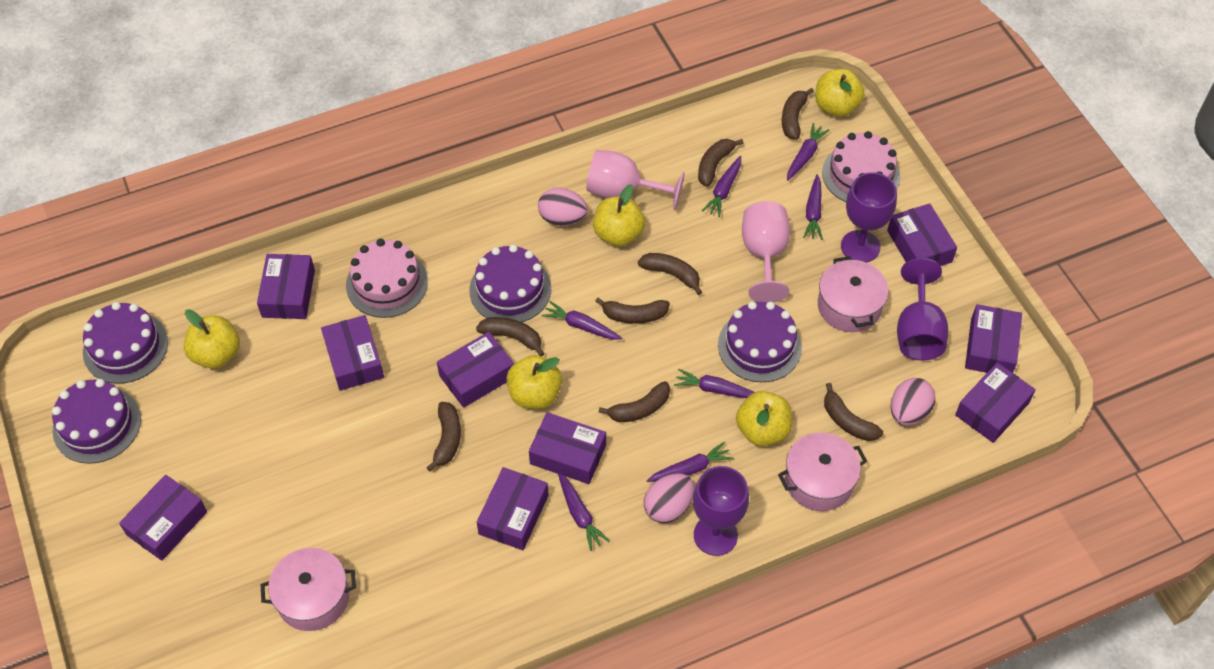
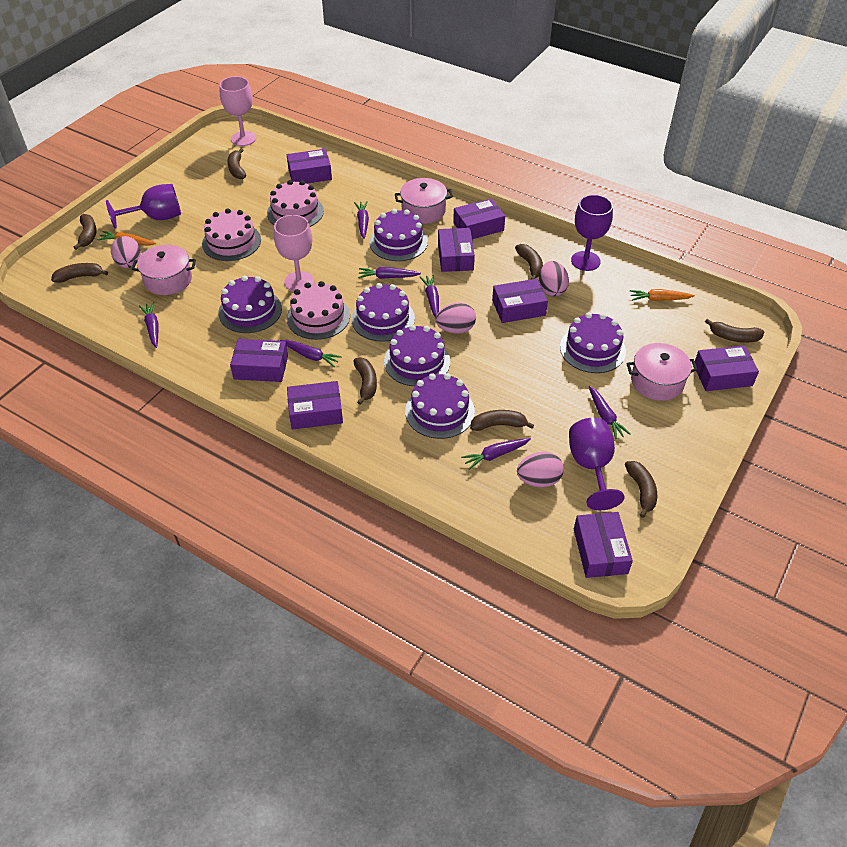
orange carrot: 0 -> 2
pink cake: 2 -> 3
pink egg: 3 -> 4
purple box: 9 -> 8
purple cake: 4 -> 6
yellow apple: 5 -> 0

